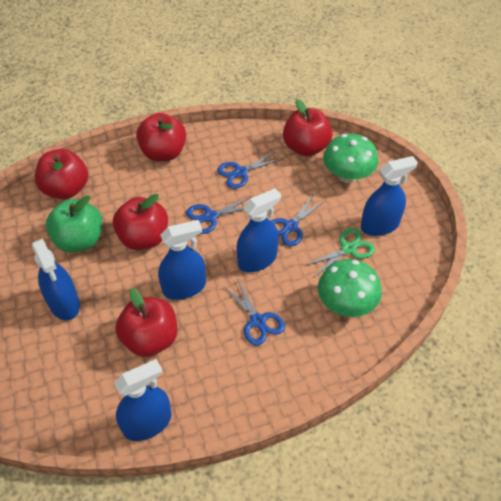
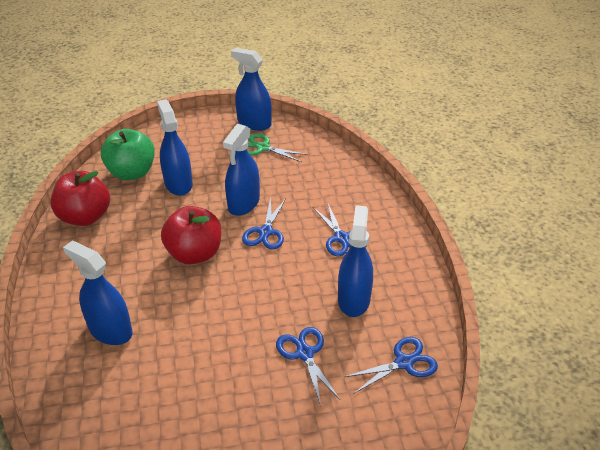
green mushroom: 2 -> 0
red apple: 5 -> 2

